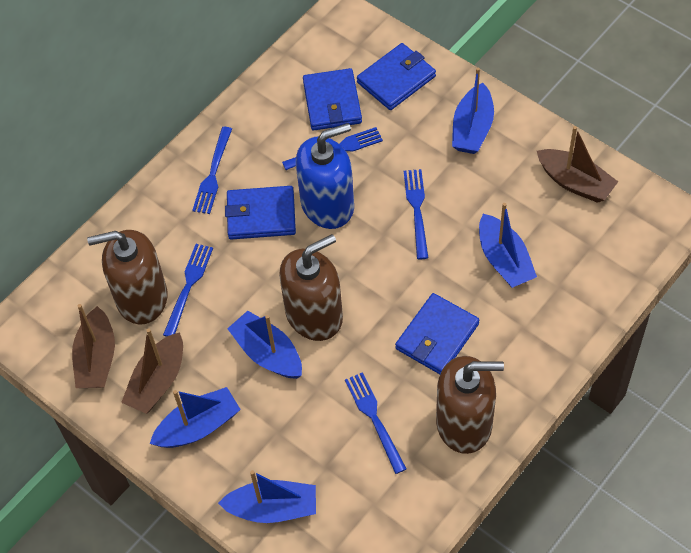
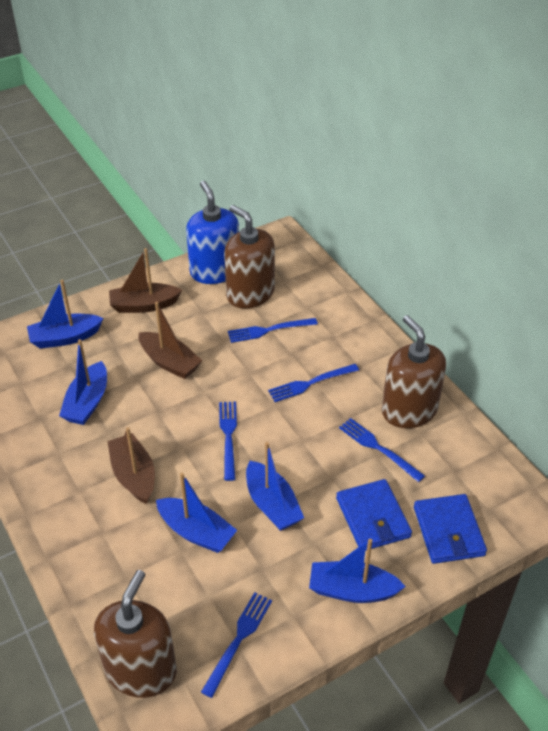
blue wallet: 4 -> 2

